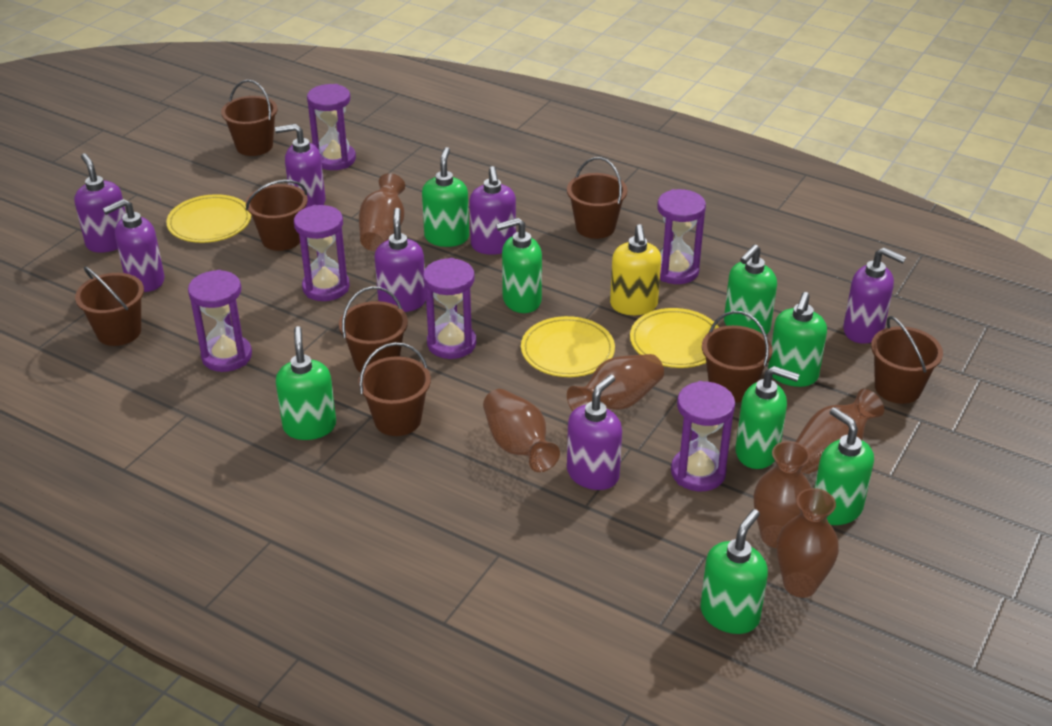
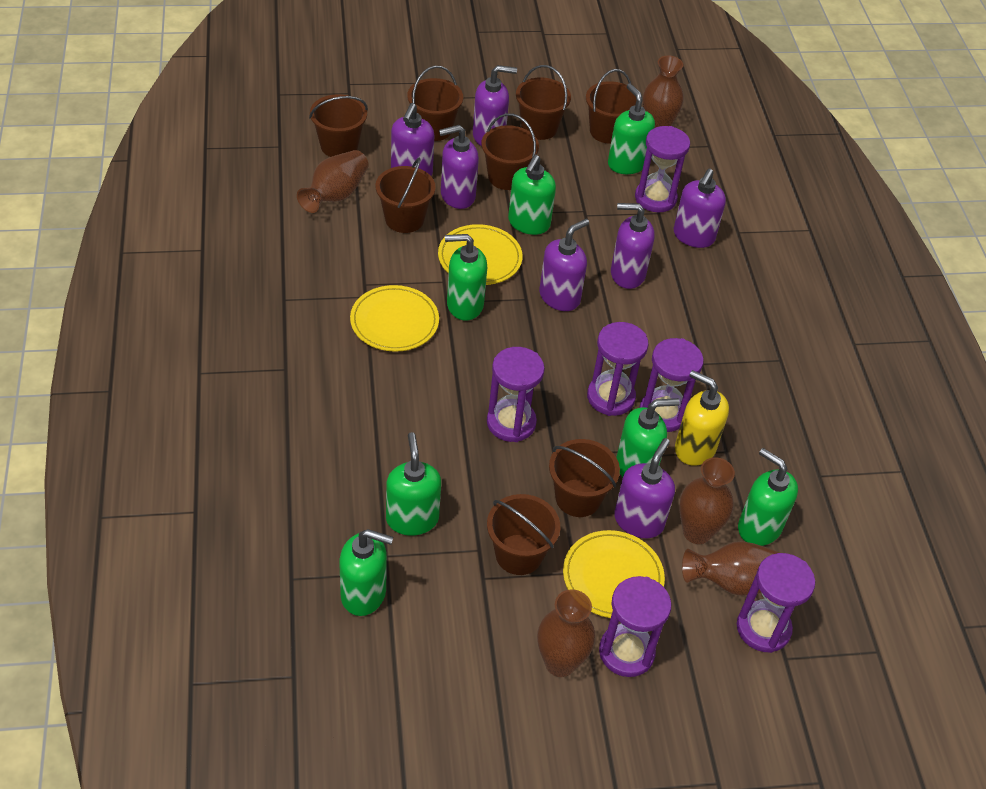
brown vase: 6 -> 5
green soap dispenser: 8 -> 7

